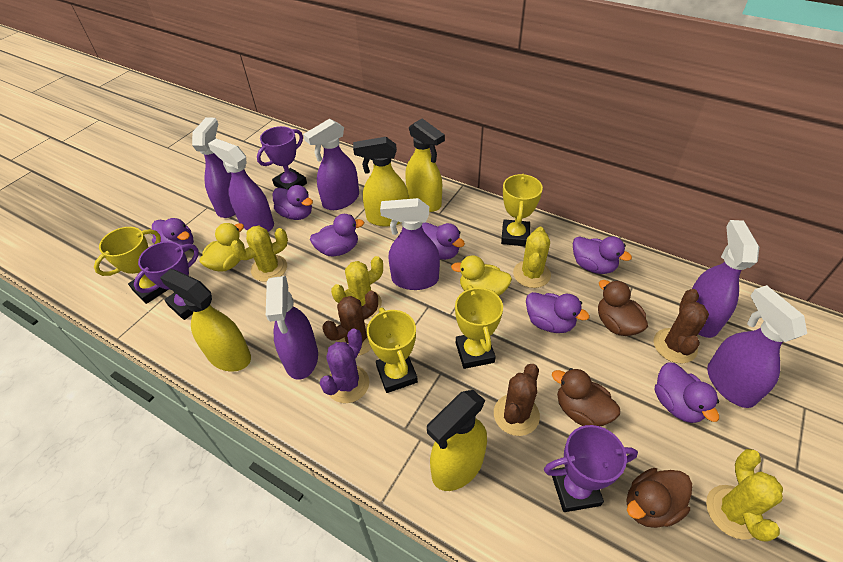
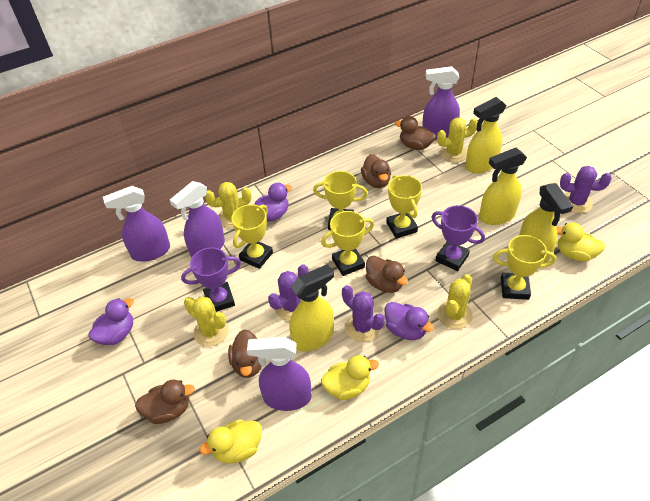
brown cactus: 3 -> 0
brown duck: 3 -> 5
purple cactus: 1 -> 3
purple duck: 7 -> 3
purple spray bottle: 7 -> 4
purple trophy: 3 -> 2
yellow duck: 2 -> 3
yellow trophy: 4 -> 5

